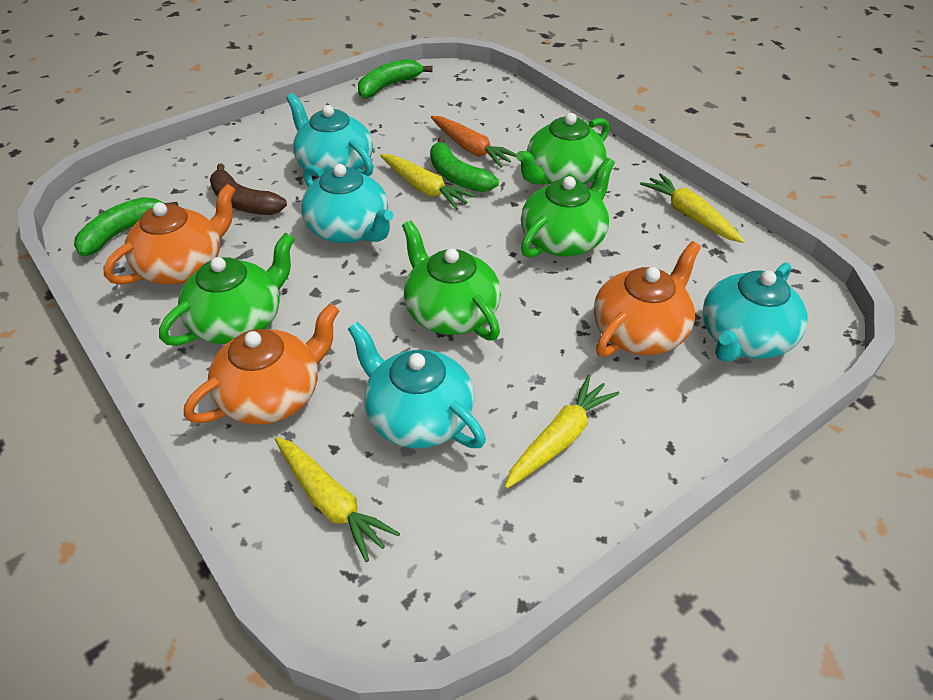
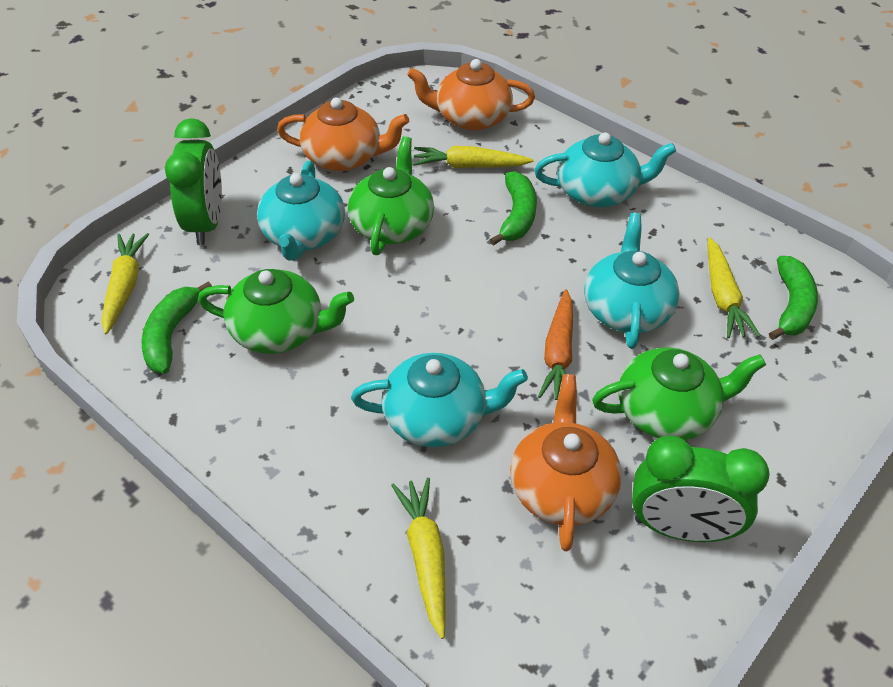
brown banana: 1 -> 0
green clock: 0 -> 2
green teapot: 4 -> 3

